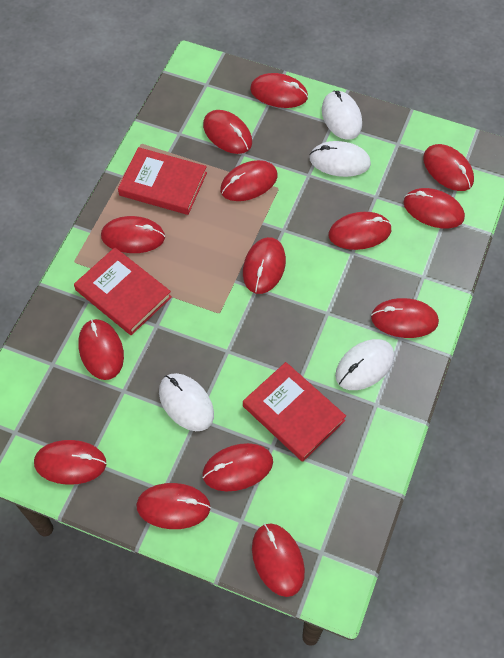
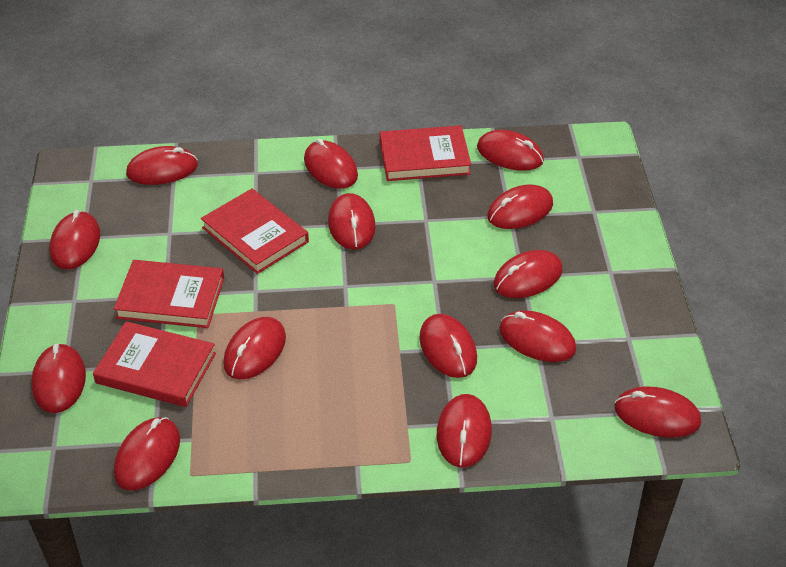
red book: 3 -> 4
white mouse: 4 -> 0

